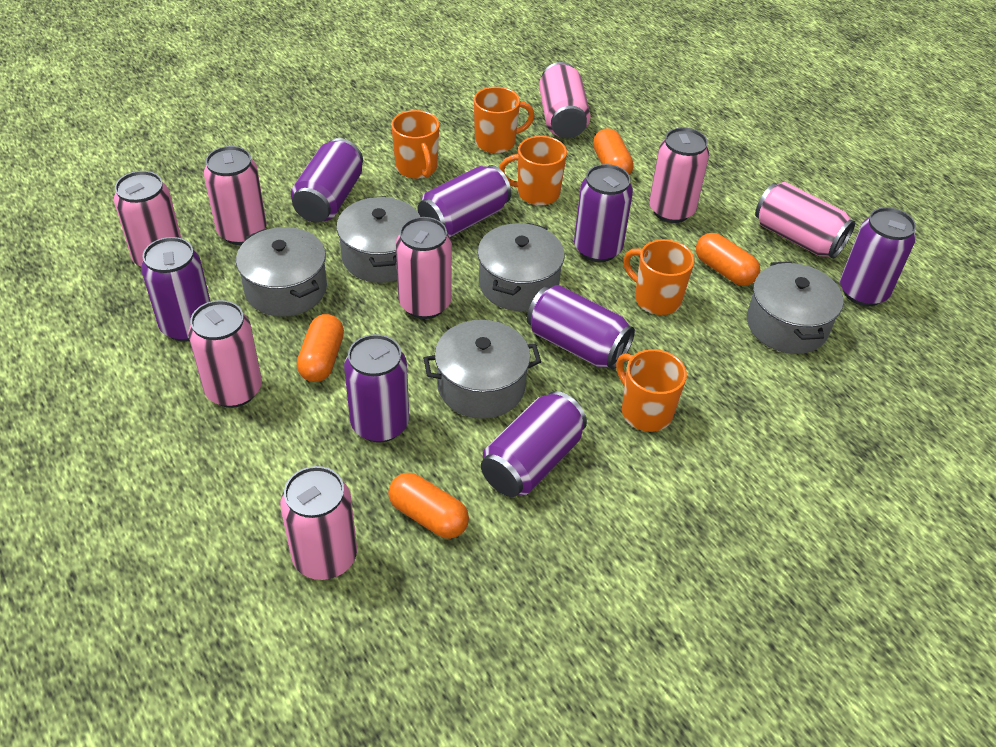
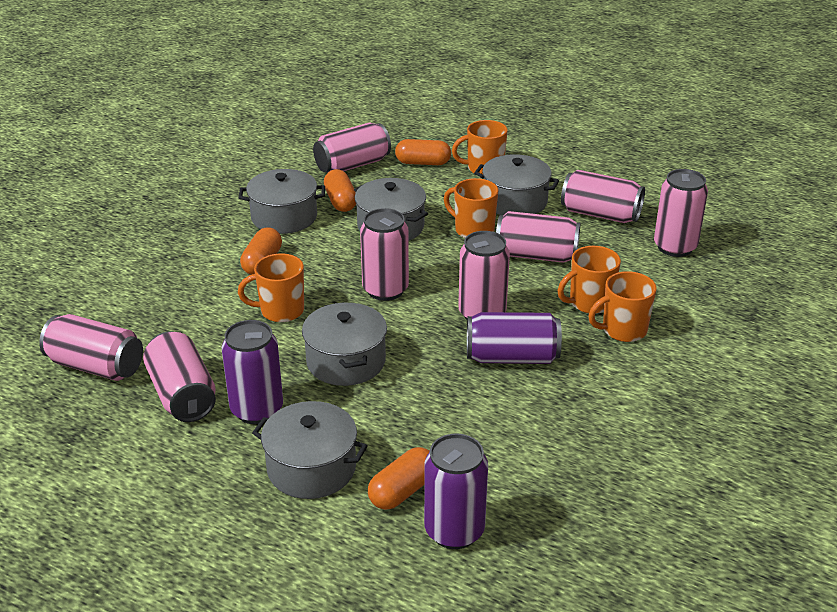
purple can: 8 -> 3

